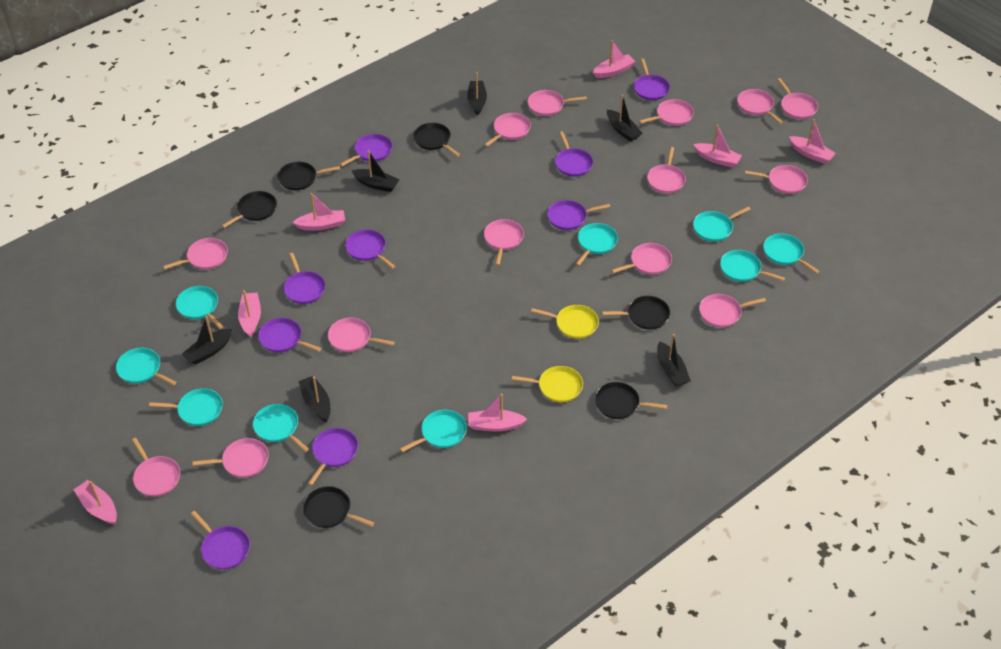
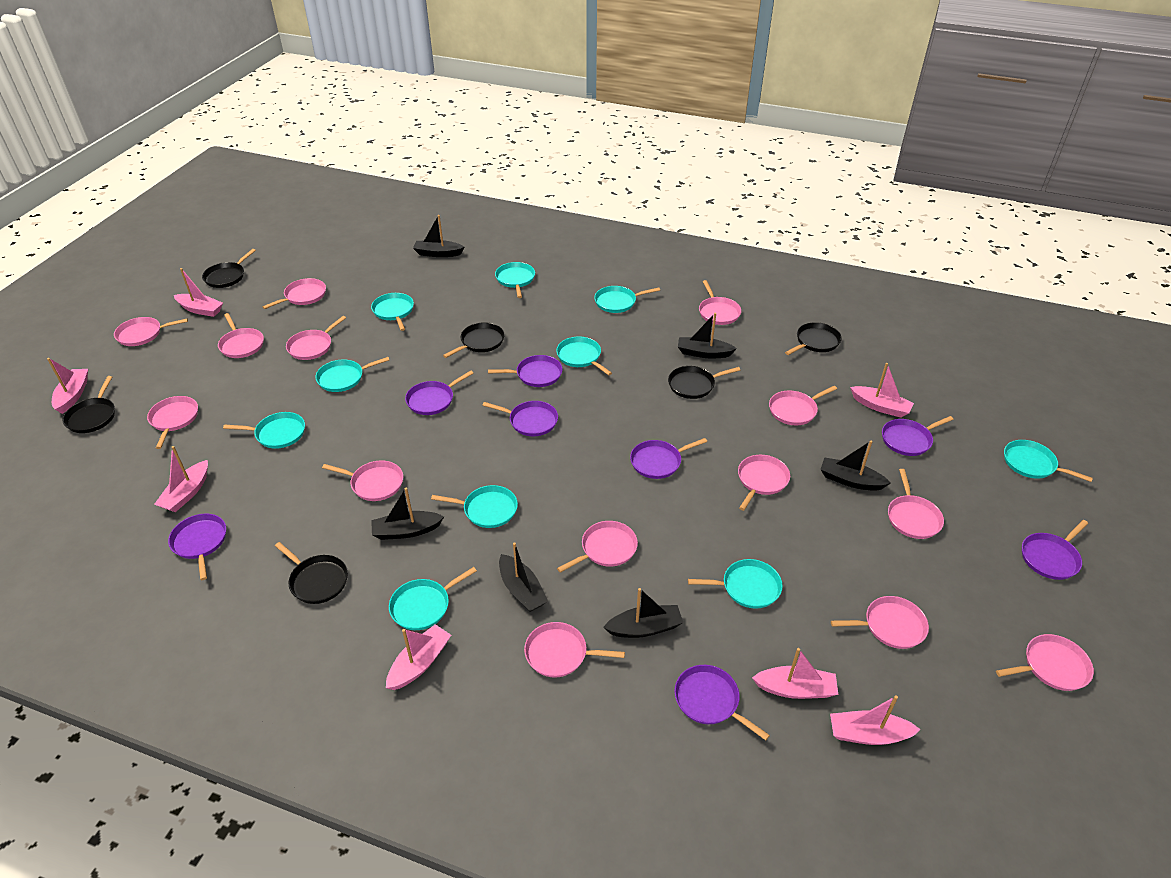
purple pan: 9 -> 8
turquoise pan: 9 -> 10
yellow pan: 2 -> 0

